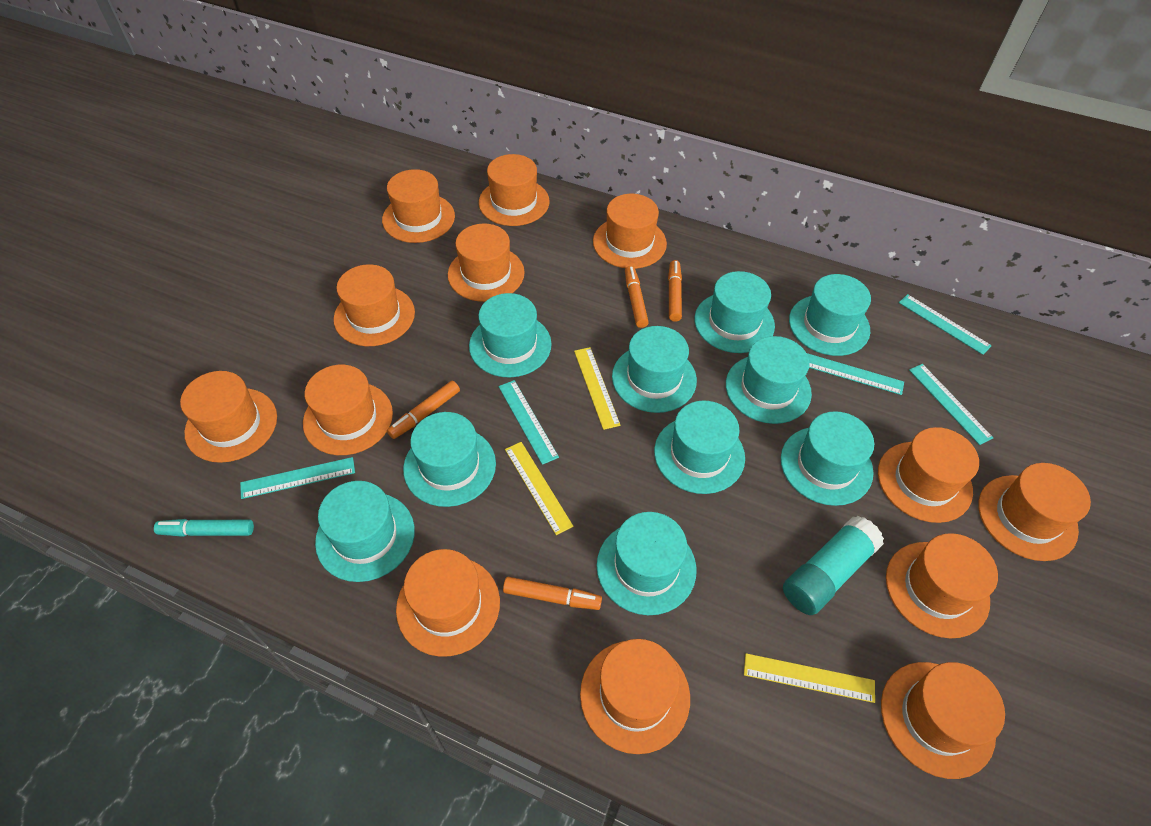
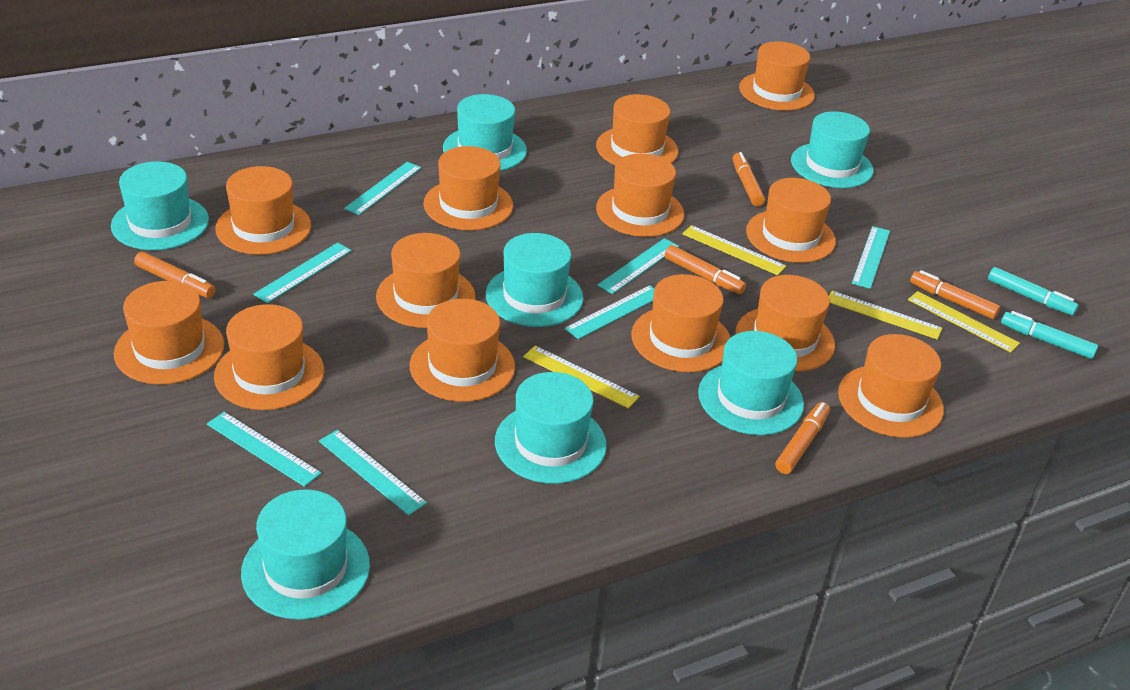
orange marker: 4 -> 5
turquoise glue stick: 1 -> 0
turquoise hat: 10 -> 7
turquoise marker: 1 -> 2
turquoise ruler: 5 -> 7
yellow ruler: 3 -> 4

